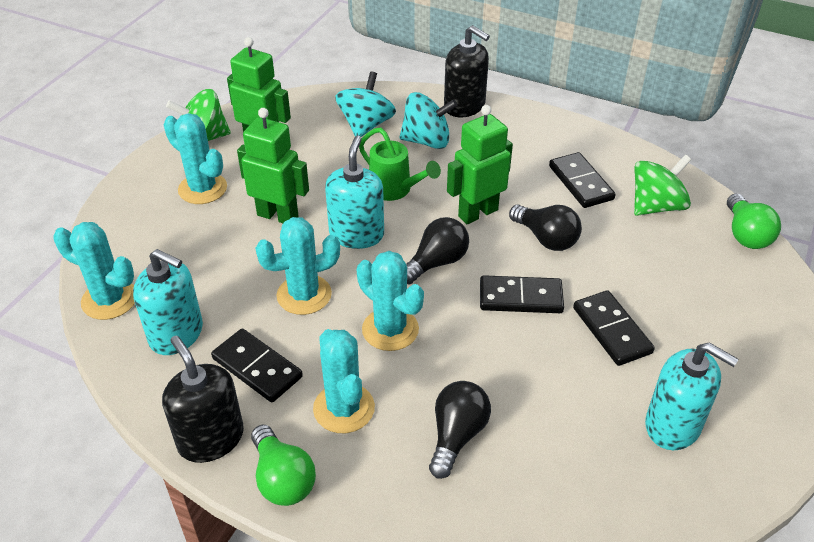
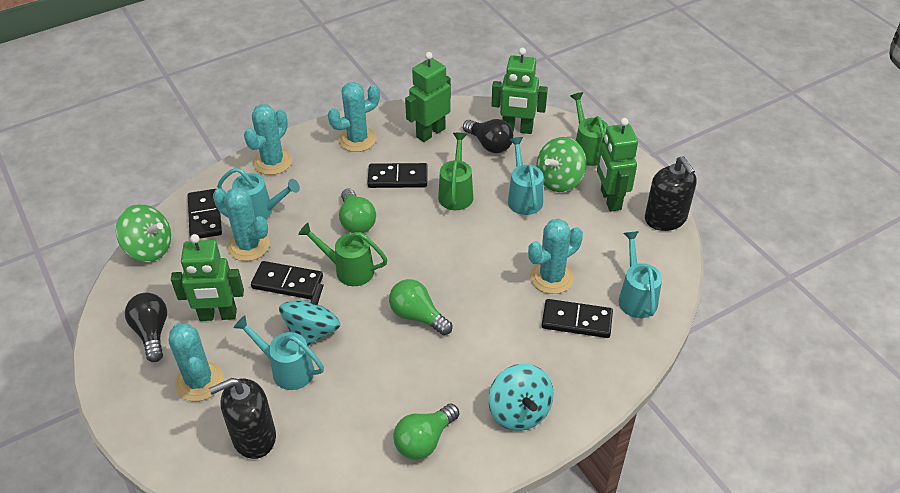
black light bulb: 3 -> 2
green light bulb: 2 -> 3
green robot: 3 -> 4
green watering can: 1 -> 3
turquoise soap dispenser: 3 -> 0
turquoise watering can: 0 -> 4

